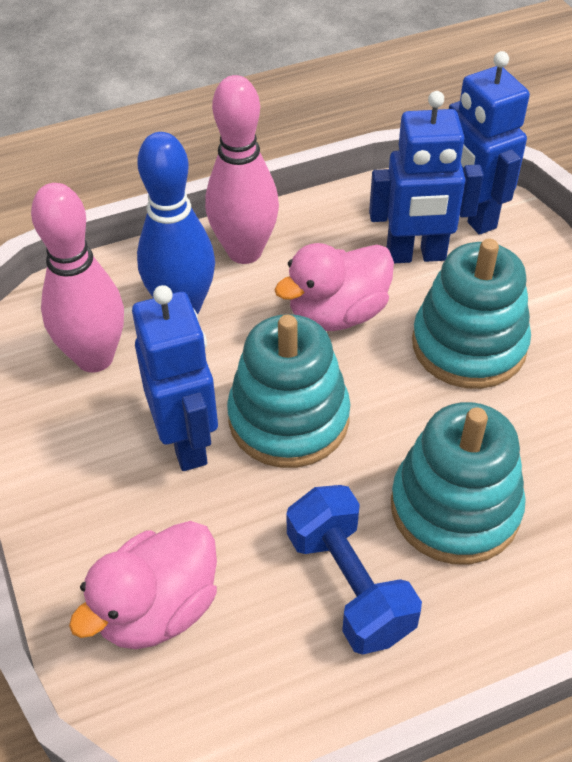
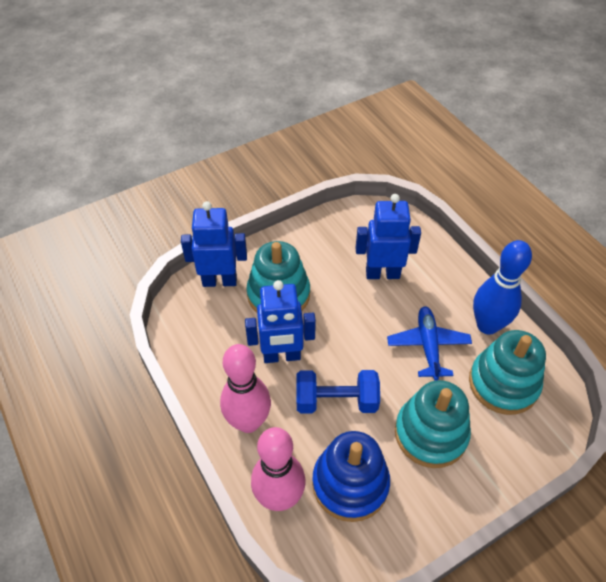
blue plane: 0 -> 1
blue stacking toy: 0 -> 1
pink duck: 2 -> 0

